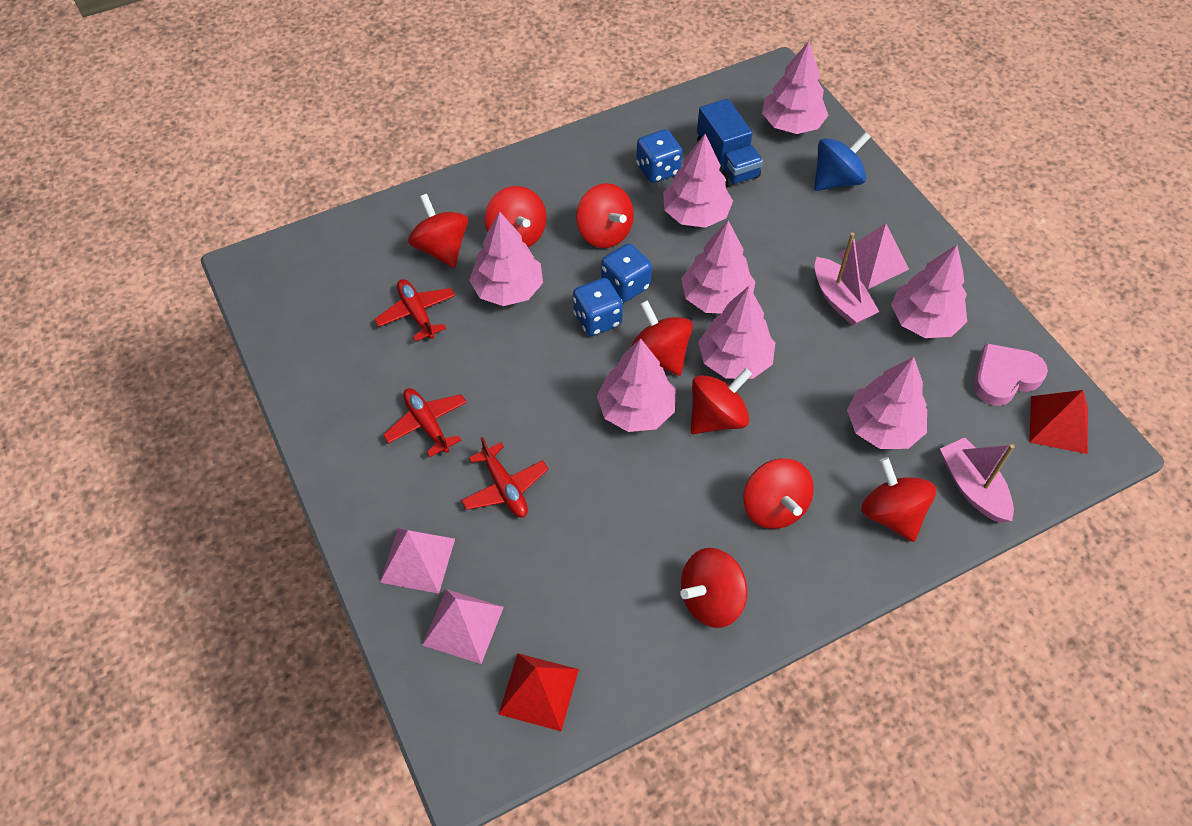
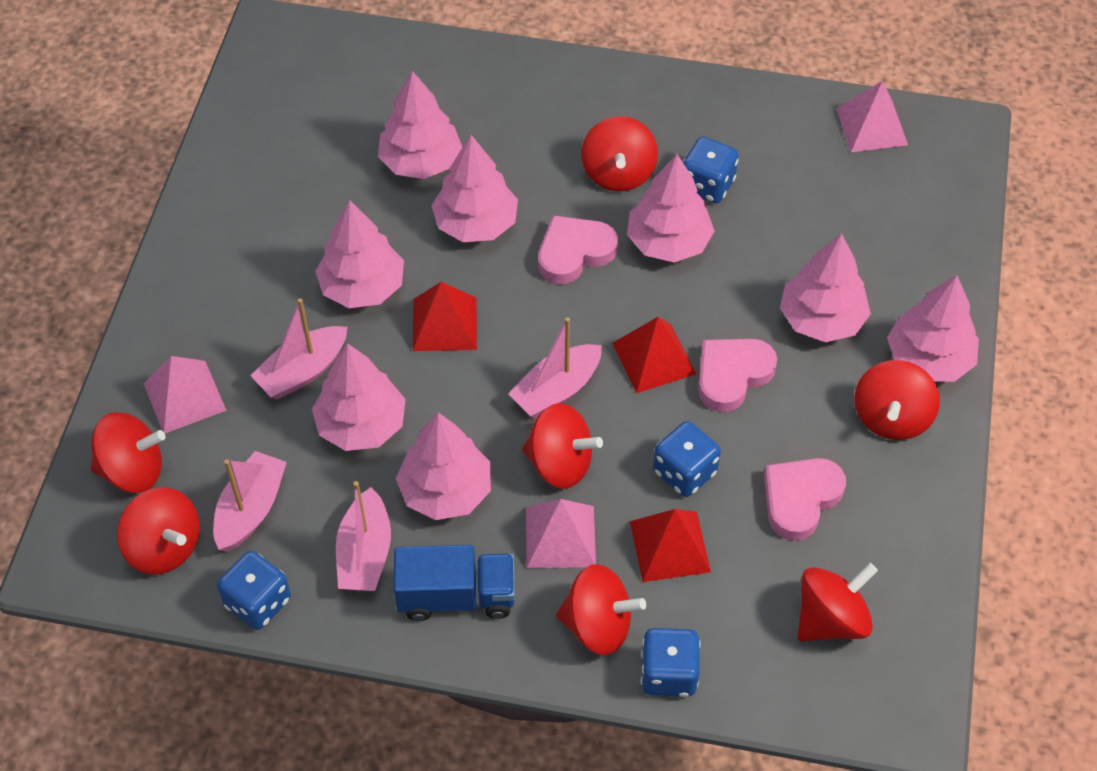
blue dice: 3 -> 4
blue spinning top: 1 -> 0
pink boat: 2 -> 4
pink heart: 1 -> 3
red plane: 3 -> 0
red pyramid: 2 -> 3
red spinning top: 8 -> 7

